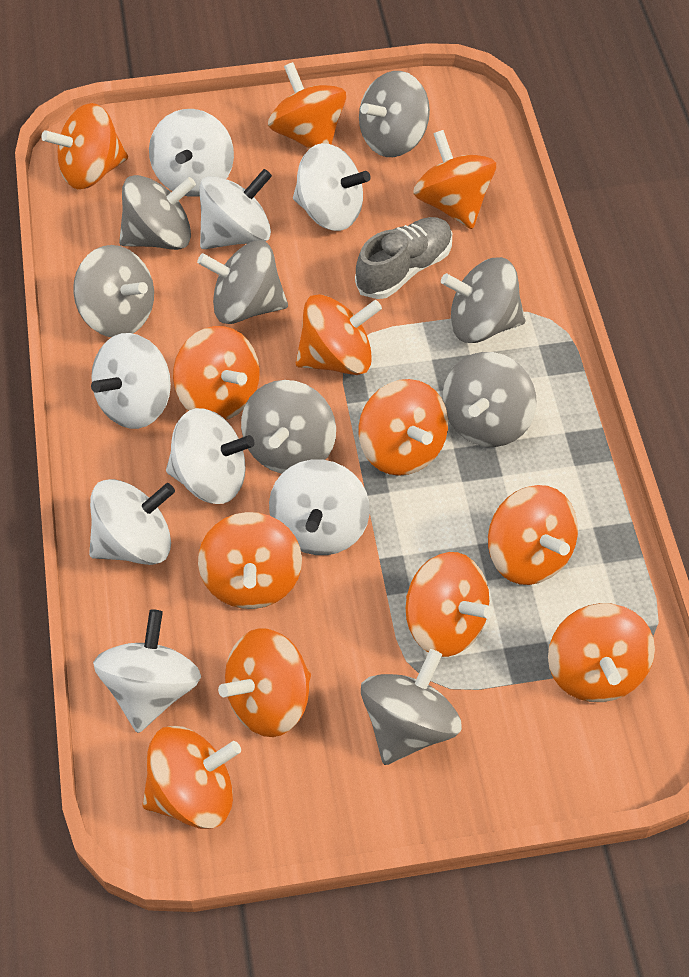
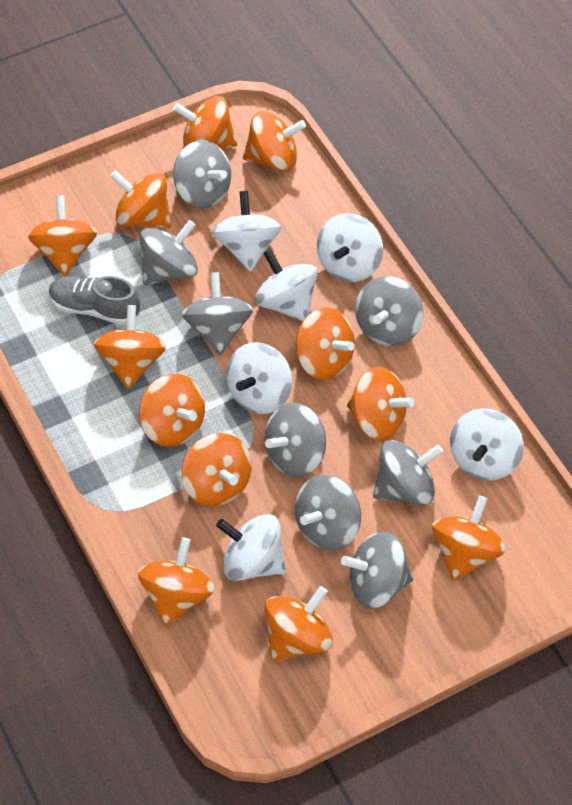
white spinning top: 8 -> 6

